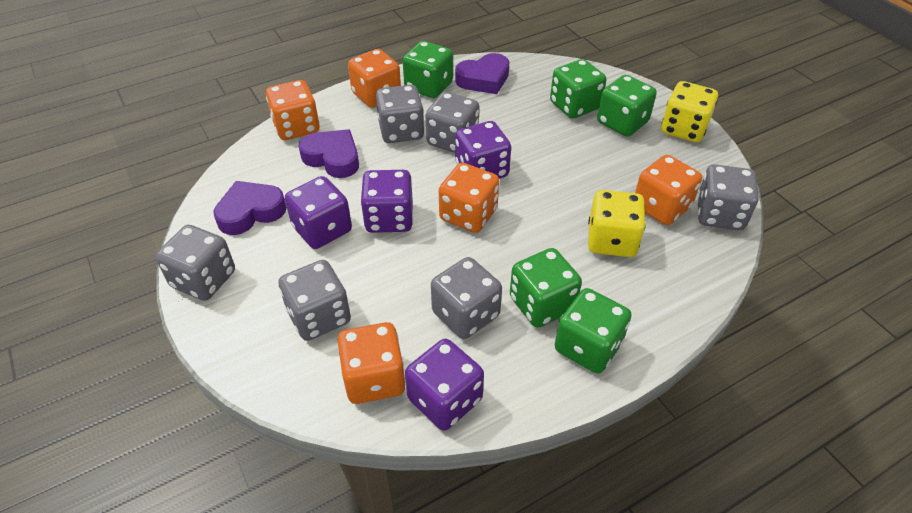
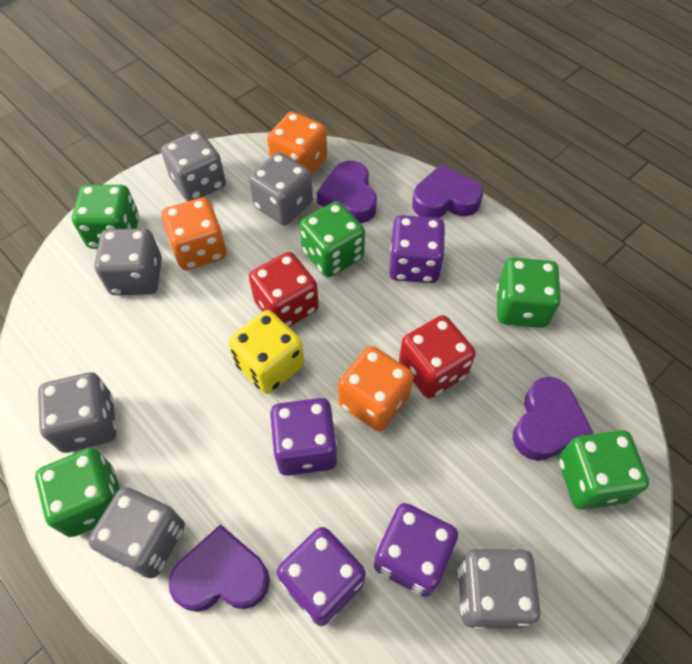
orange dice: 5 -> 3
purple heart: 3 -> 4
red dice: 0 -> 2
yellow dice: 2 -> 1

